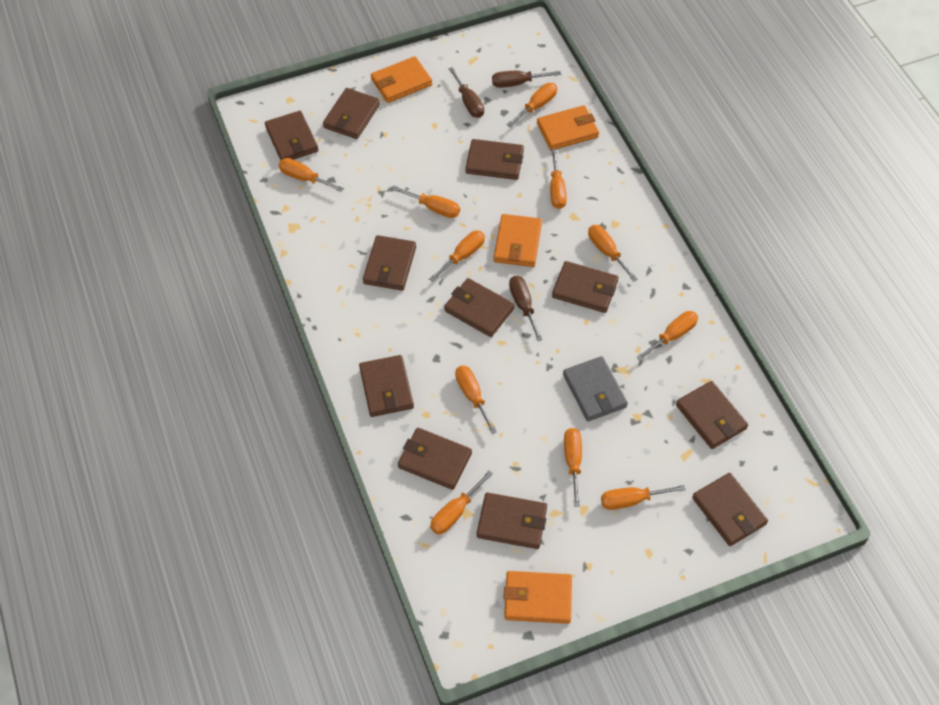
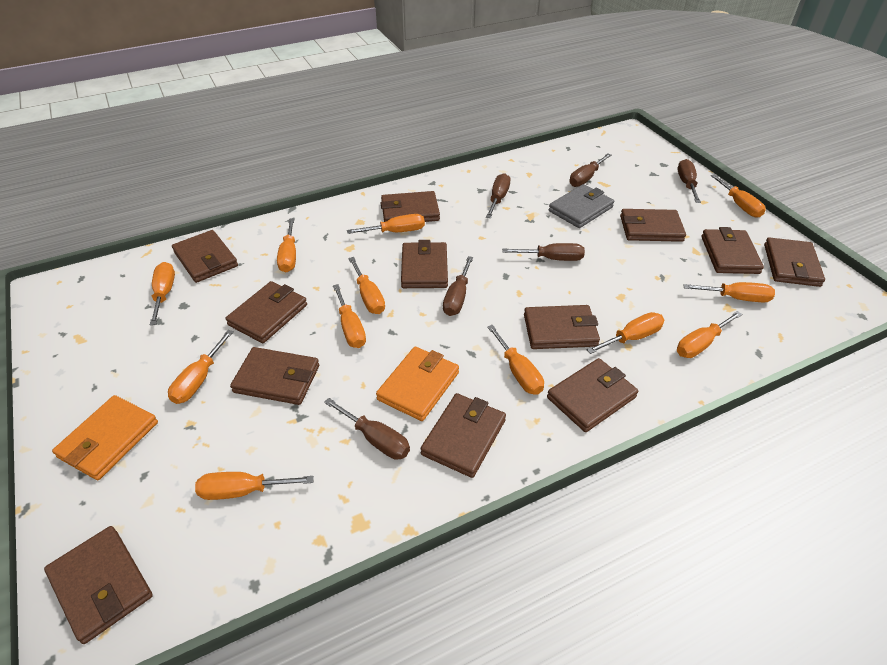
brown screwdriver: 3 -> 6
brown wallet: 11 -> 12
orange screwdriver: 11 -> 12
orange wallet: 4 -> 2

